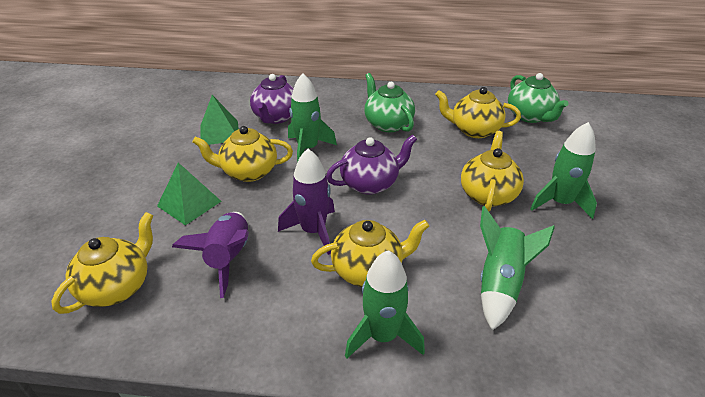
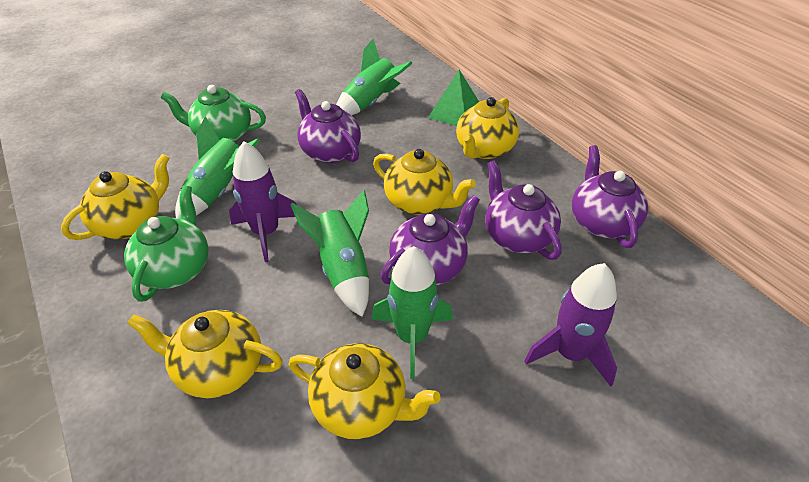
green pyramid: 2 -> 1
purple teapot: 2 -> 4

